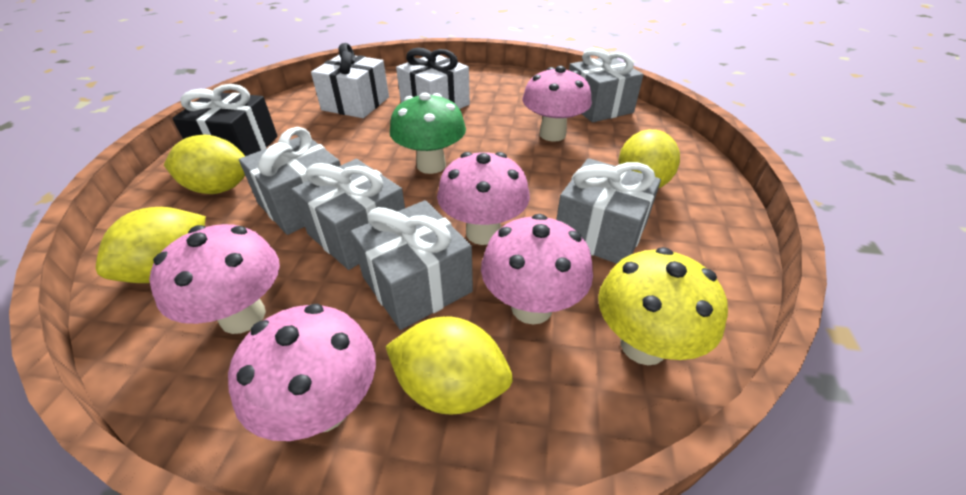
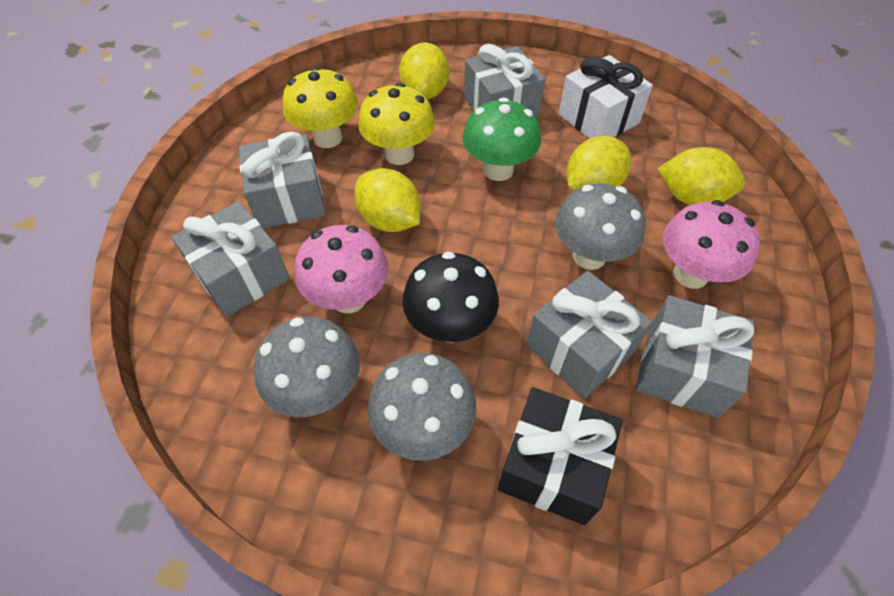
black mushroom: 0 -> 1
grey mushroom: 0 -> 3
pink mushroom: 5 -> 2
white gift: 2 -> 1
yellow mushroom: 1 -> 2

